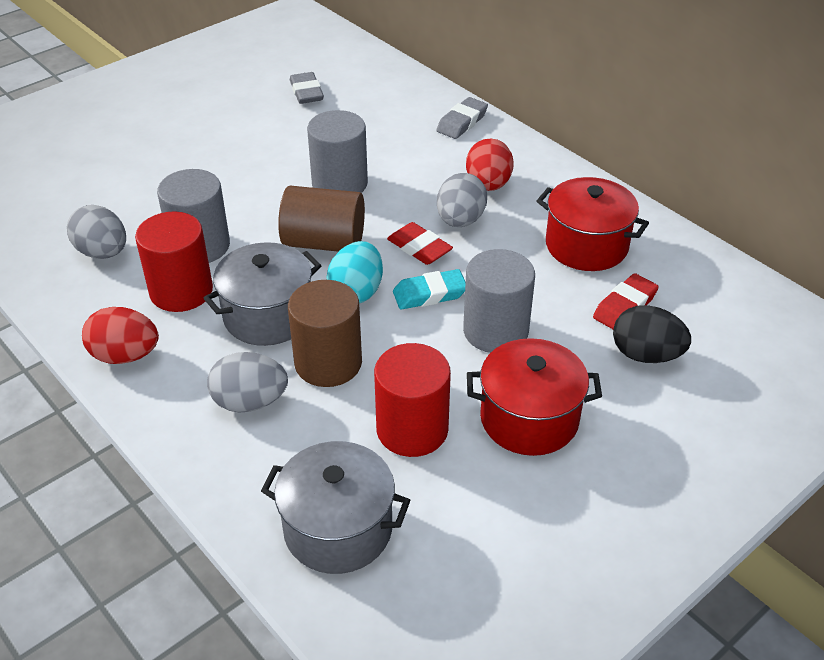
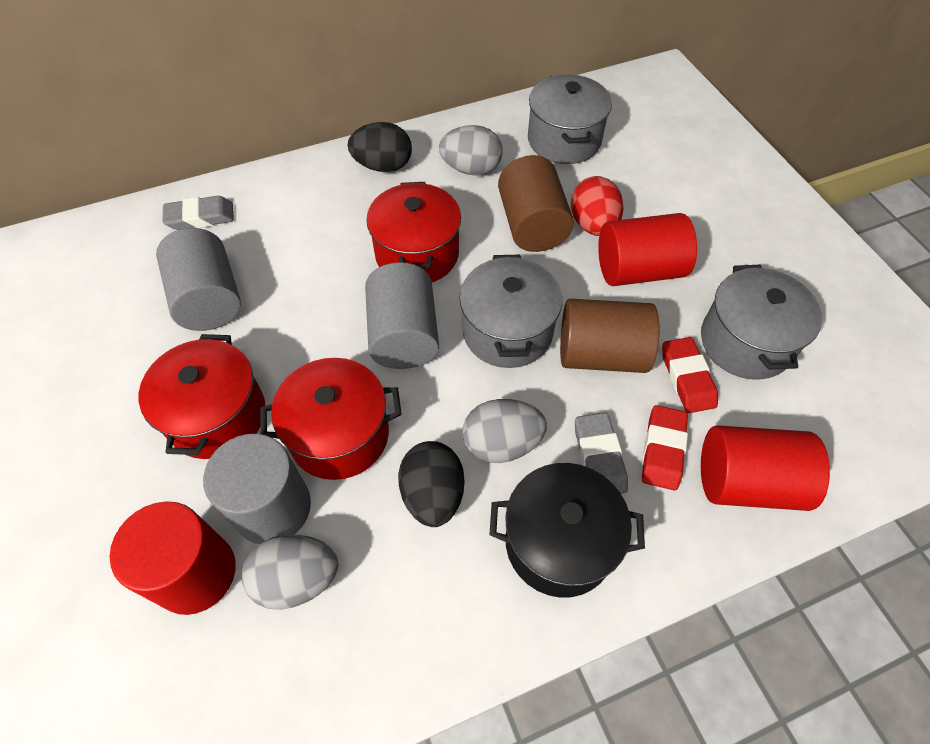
black egg: 1 -> 2
black pot: 0 -> 1
grey pot: 2 -> 3
red cylinder: 2 -> 3
red egg: 2 -> 1
red pot: 2 -> 3
turquoise egg: 1 -> 0
turquoise eraser: 1 -> 0

